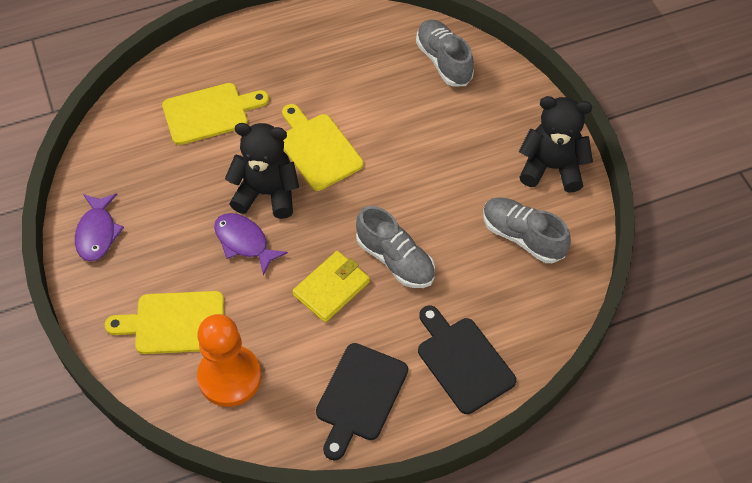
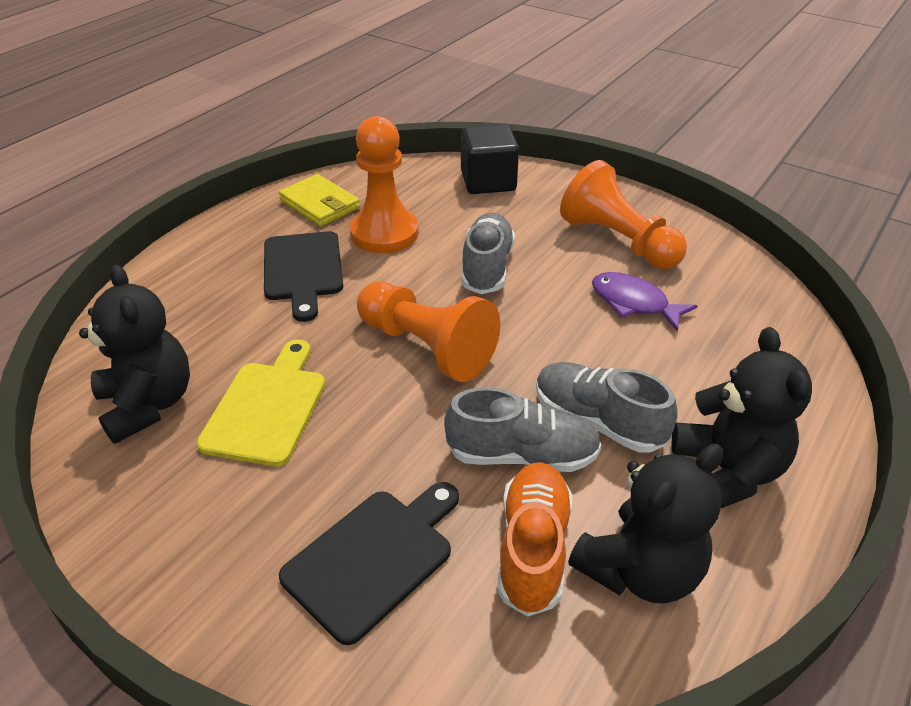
black cube: 0 -> 1
black teddy bear: 2 -> 3
orange pawn: 1 -> 3
orange shoe: 0 -> 1
purple fish: 2 -> 1
yellow cutting board: 3 -> 1

